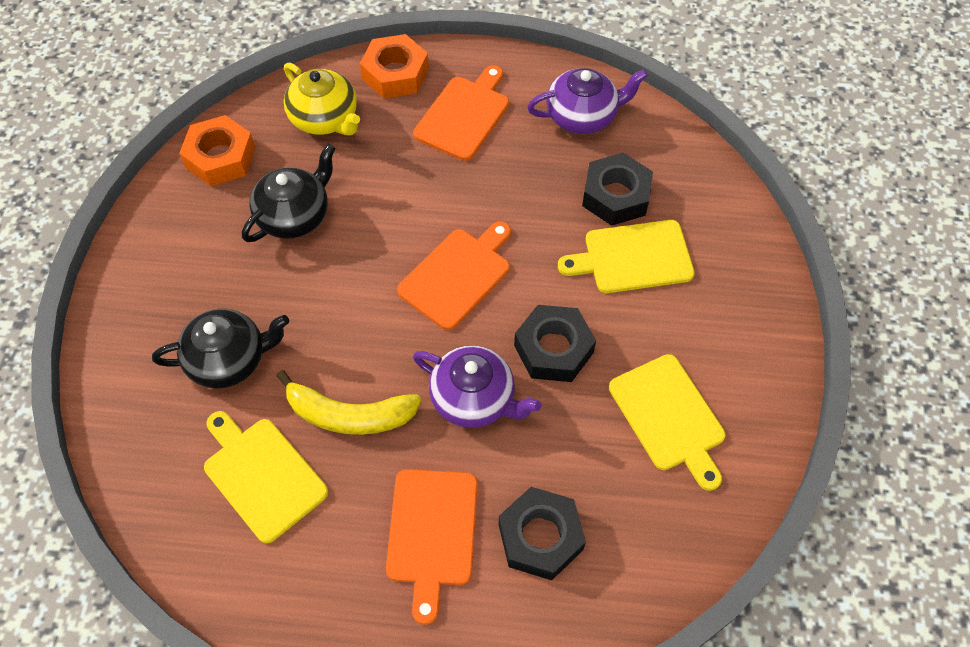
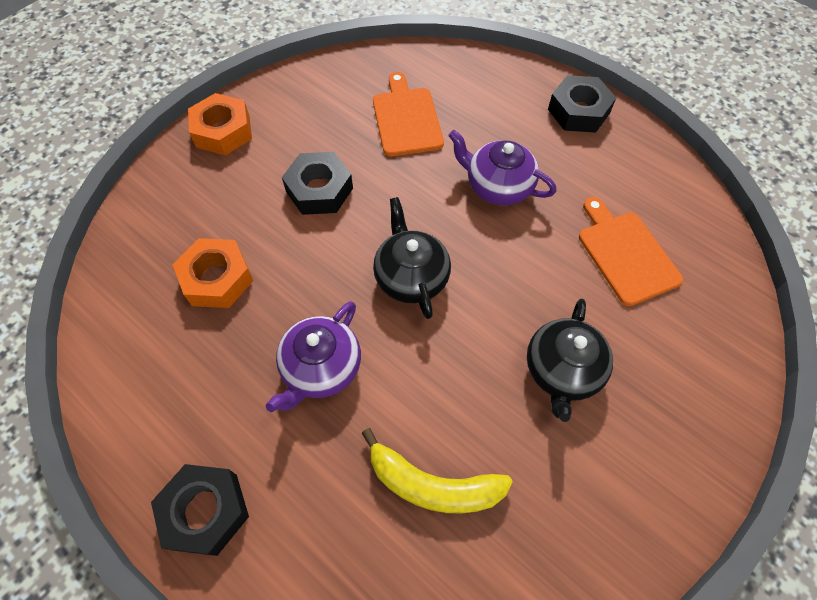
orange cutting board: 3 -> 2
yellow cutting board: 3 -> 0
yellow teapot: 1 -> 0

